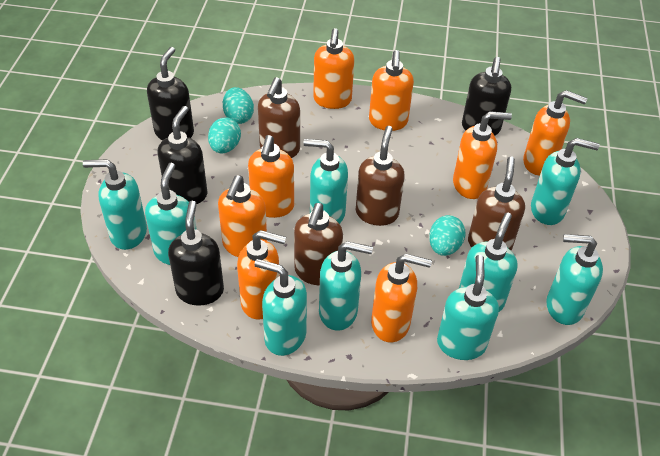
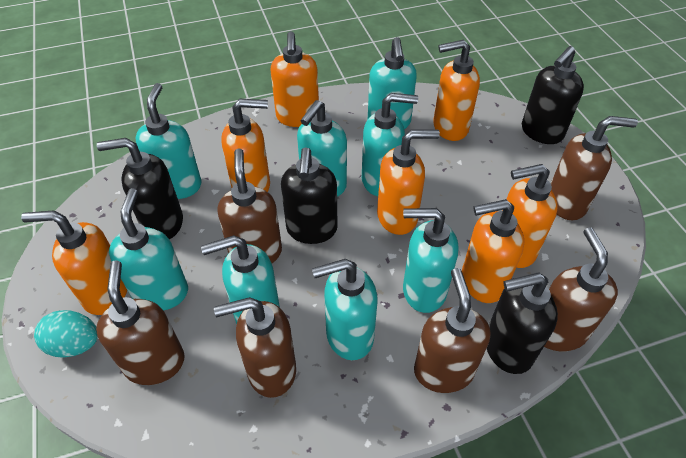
brown soap dispenser: 4 -> 6
orange soap dispenser: 8 -> 7
turquoise egg: 3 -> 1
turquoise soap dispenser: 9 -> 8

